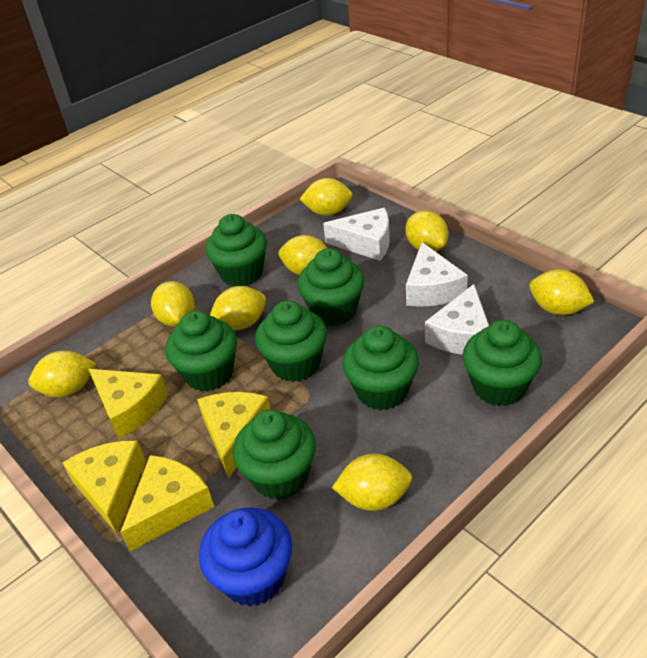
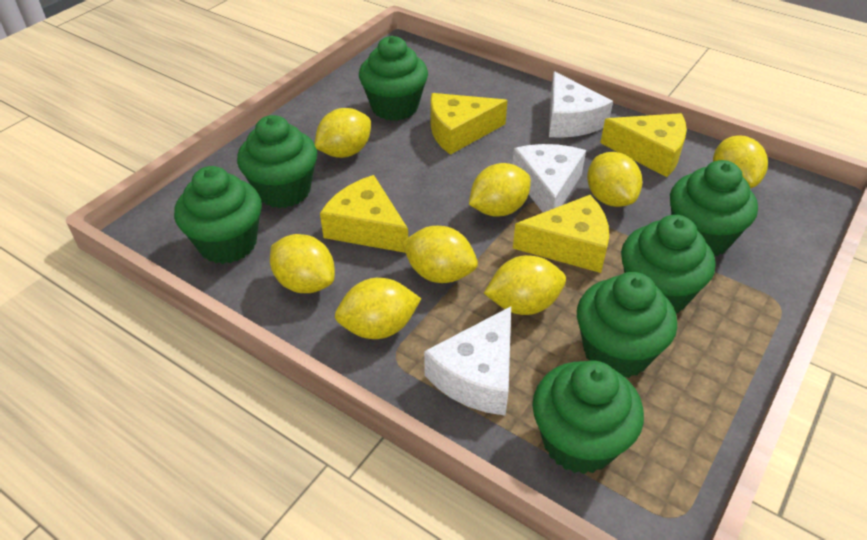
blue cupcake: 1 -> 0

